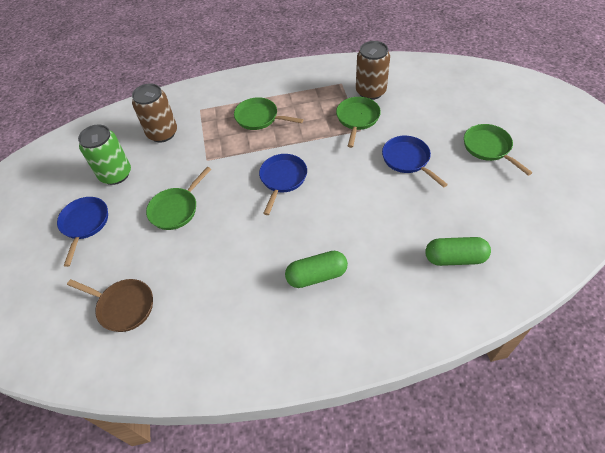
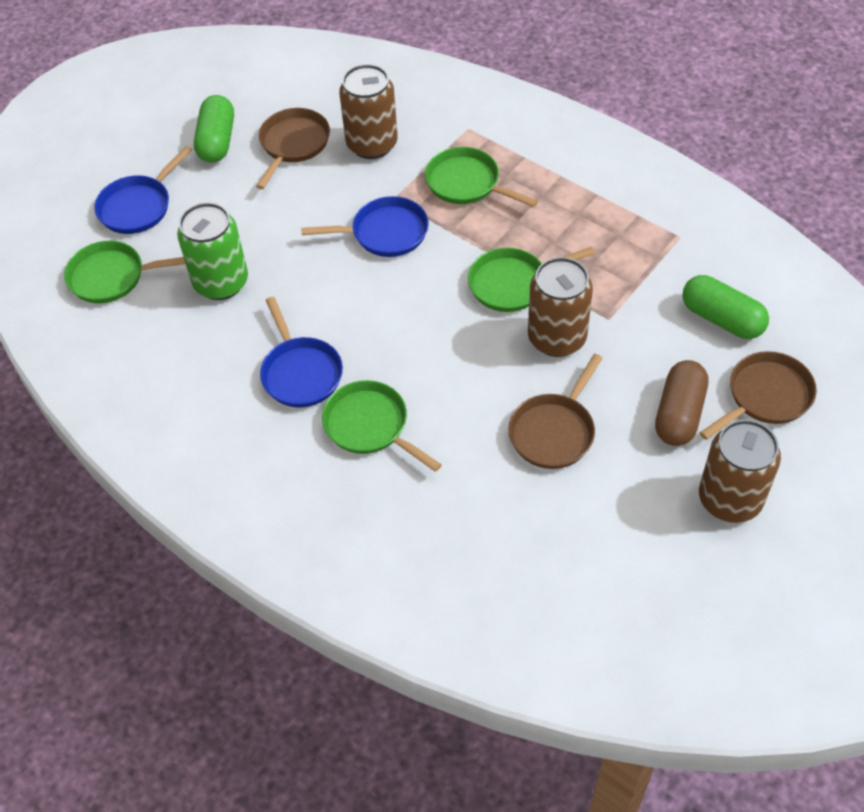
brown can: 2 -> 3
brown capsule: 0 -> 1
brown pan: 1 -> 3

